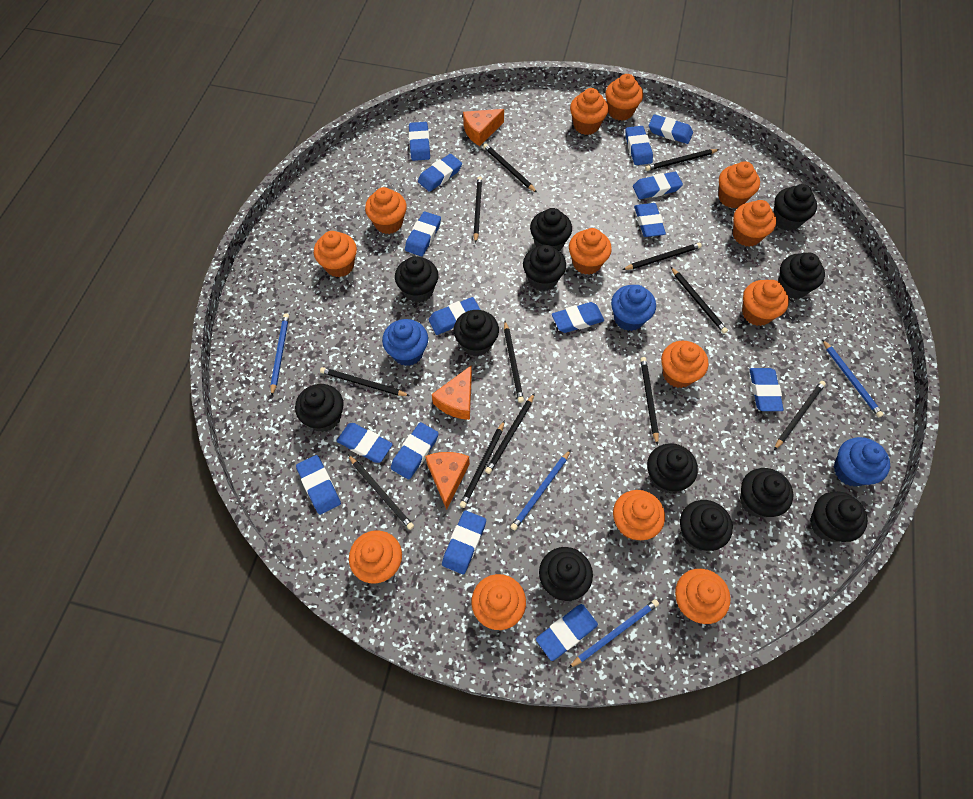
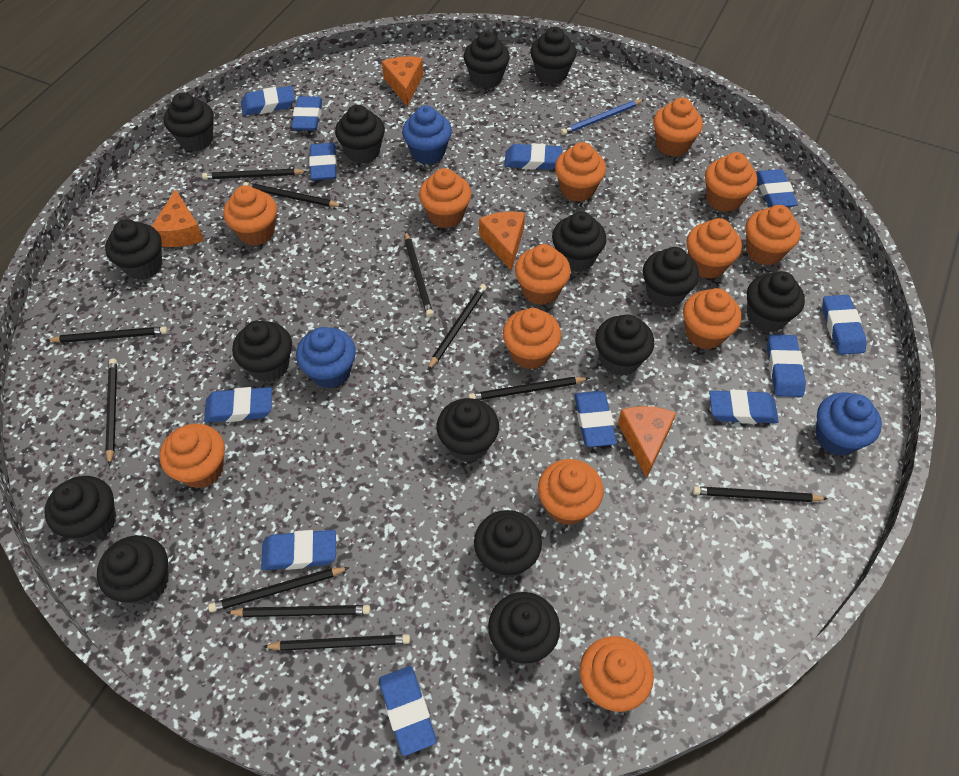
black cupcake: 12 -> 15
black pencil: 12 -> 11
blue eraser: 15 -> 12
blue pencil: 4 -> 1
orange cheese: 3 -> 4

